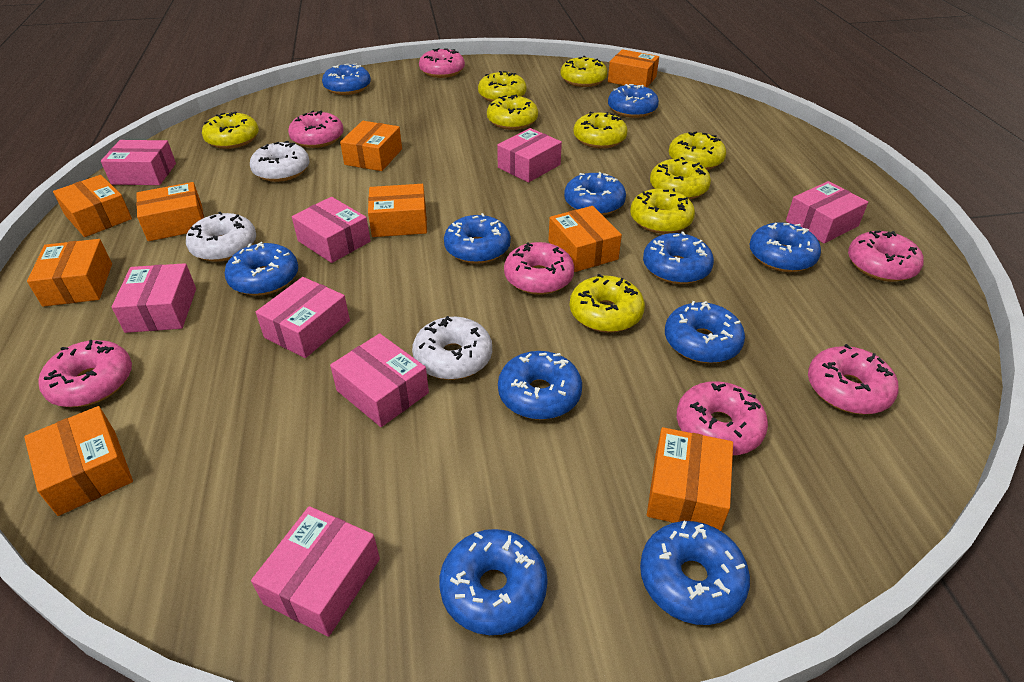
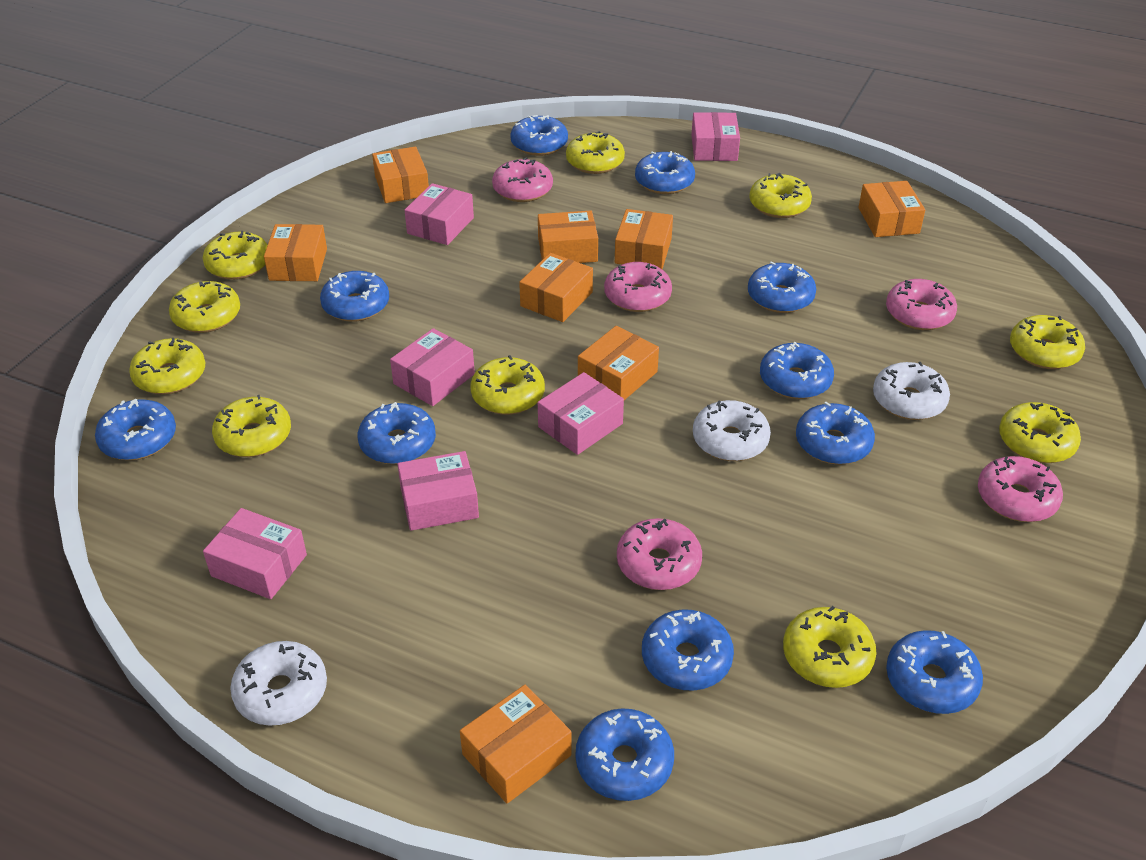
orange box: 9 -> 8
pink box: 8 -> 6
pink donut: 7 -> 5
yellow donut: 9 -> 10

